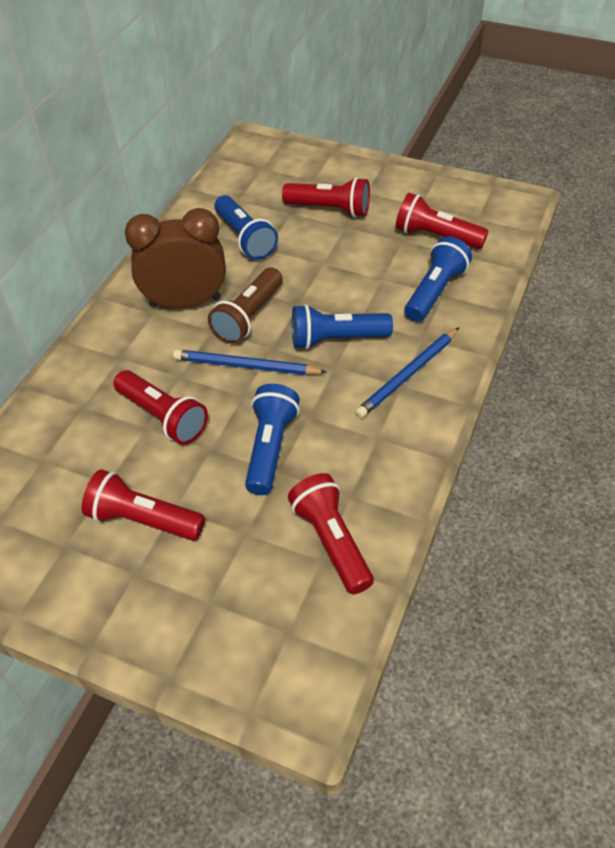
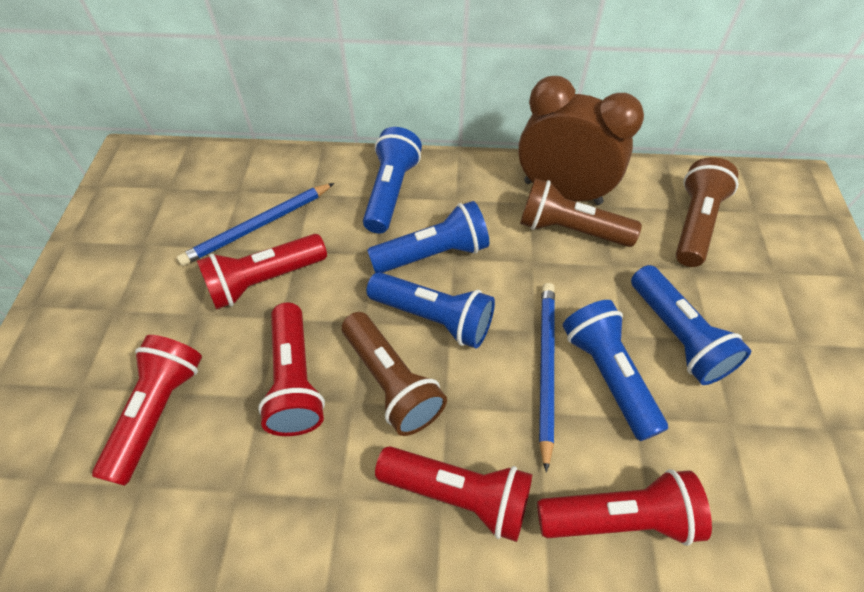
blue flashlight: 4 -> 5
brown flashlight: 1 -> 3

